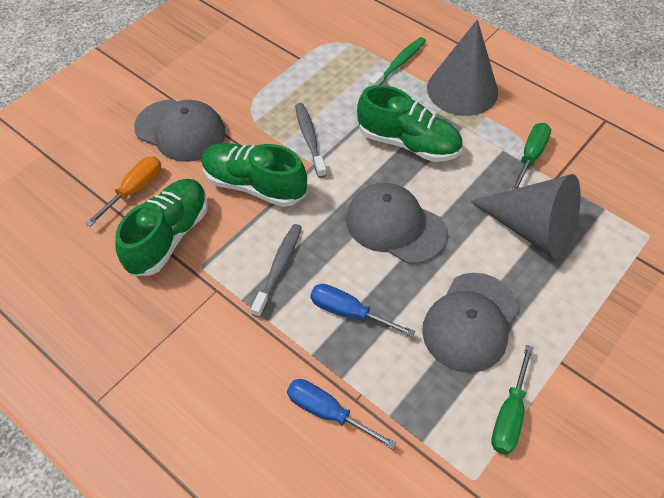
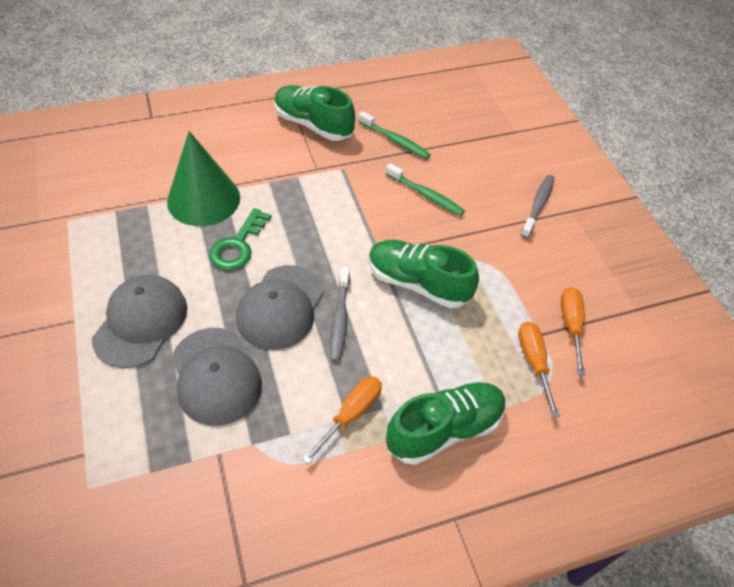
blue screwdriver: 2 -> 0
green cone: 0 -> 1
green key: 0 -> 1
green screwdriver: 2 -> 0
green toothbrush: 1 -> 2
grey cone: 2 -> 0
orange screwdriver: 1 -> 3

